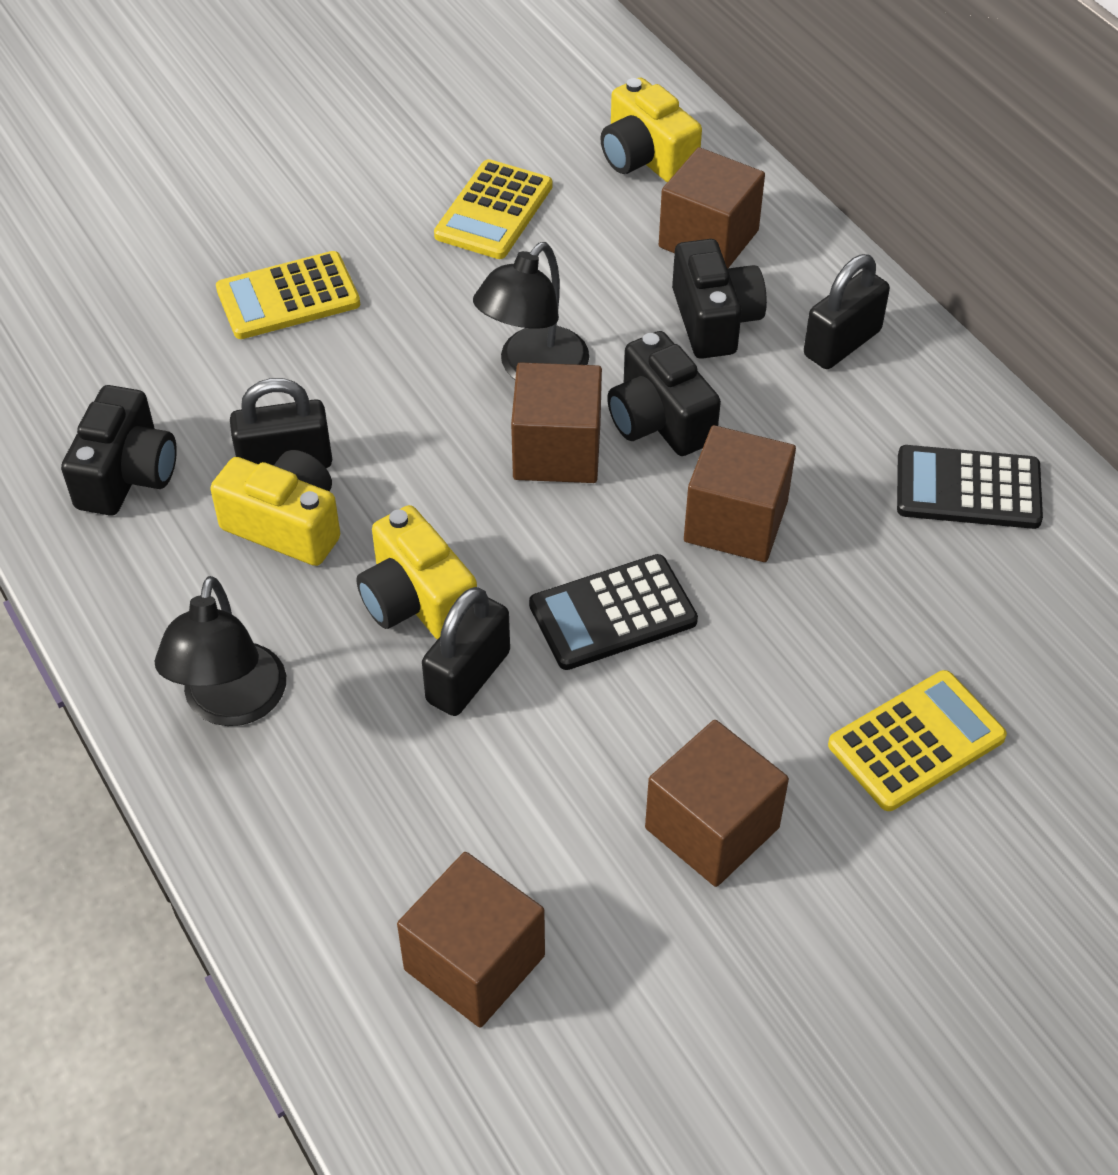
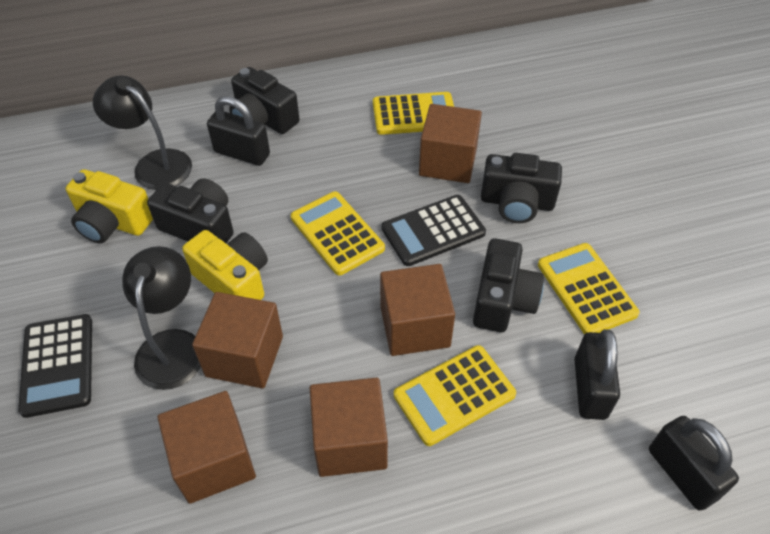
black camera: 3 -> 4
yellow calculator: 3 -> 4
yellow camera: 3 -> 2

